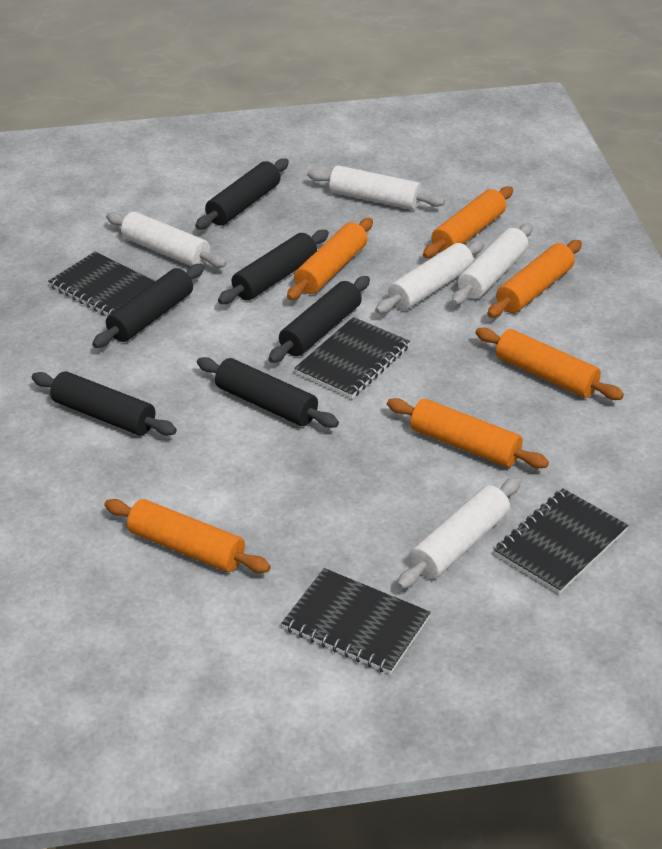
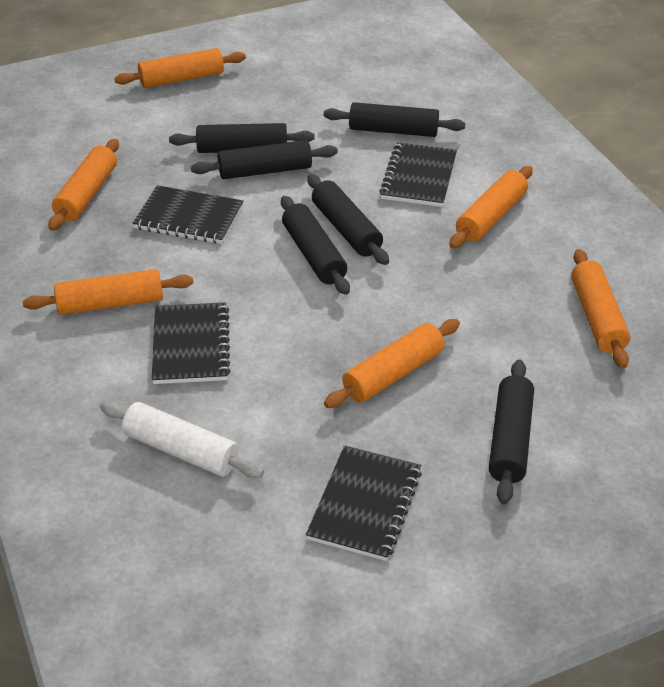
white rolling pin: 5 -> 1

